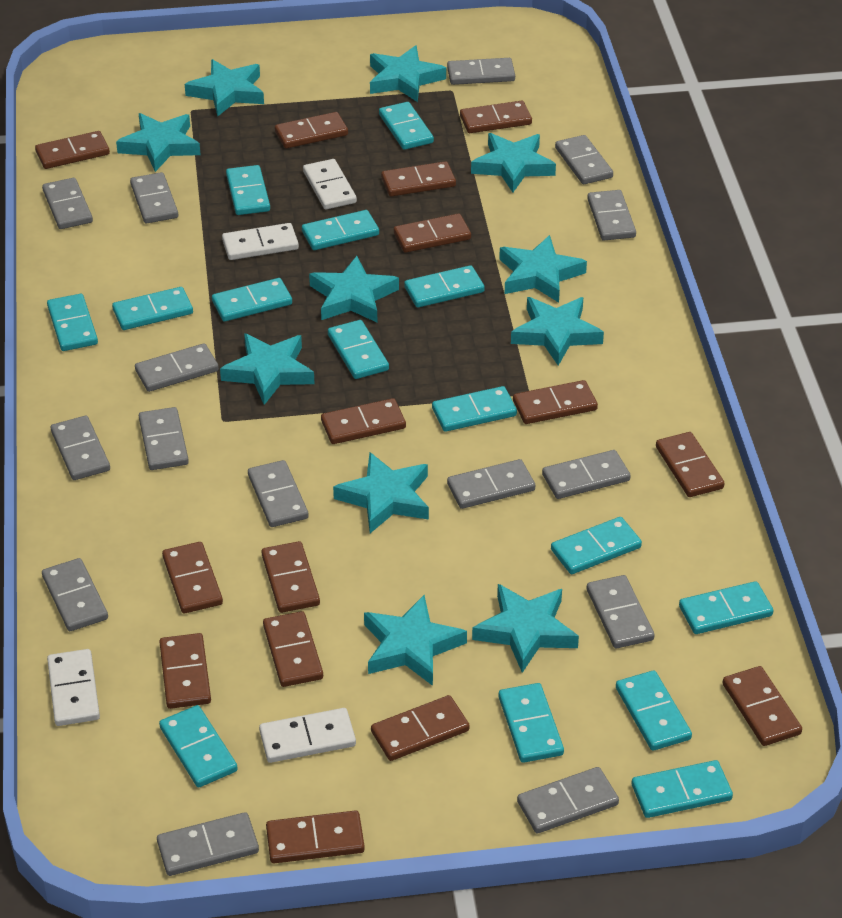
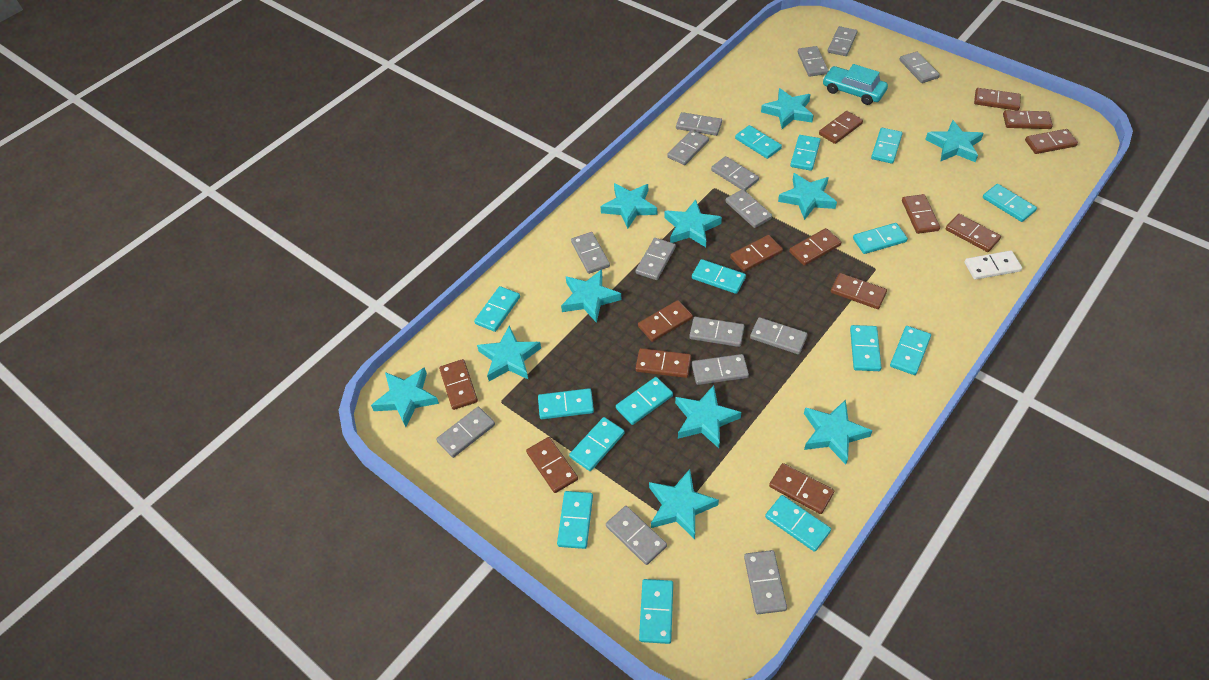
brown domino: 15 -> 14
turquoise car: 0 -> 1
white domino: 4 -> 1

